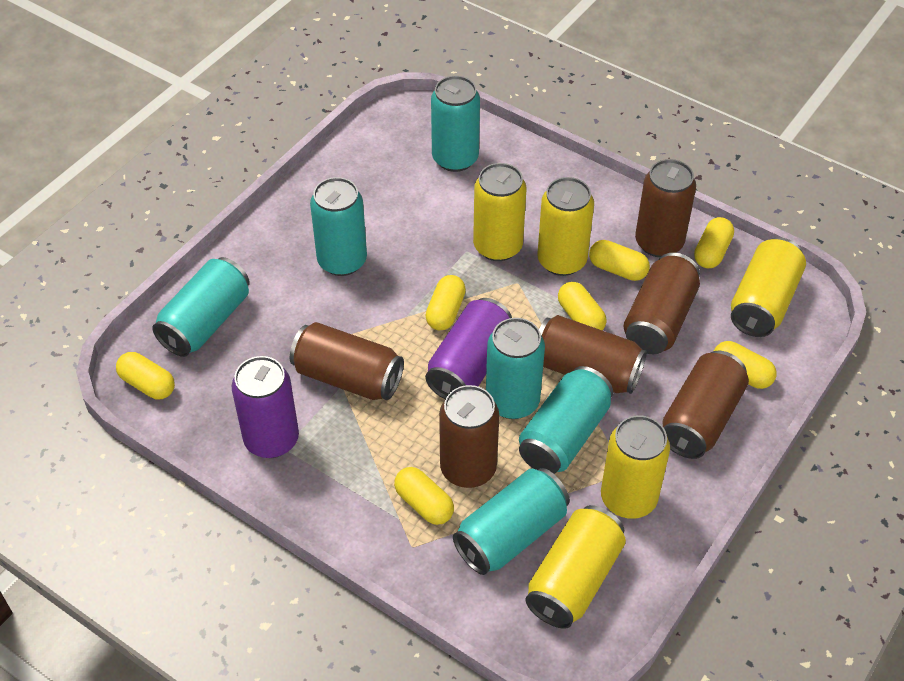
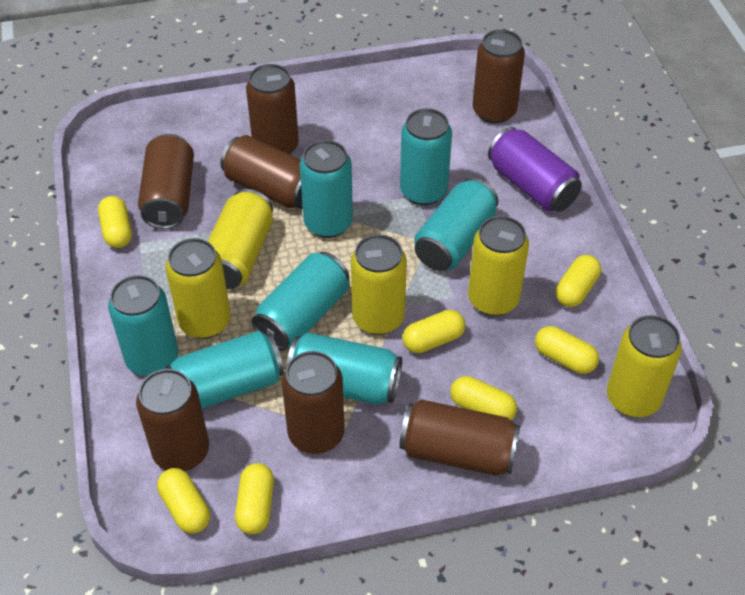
brown can: 6 -> 7
purple can: 2 -> 1
turquoise can: 6 -> 7

